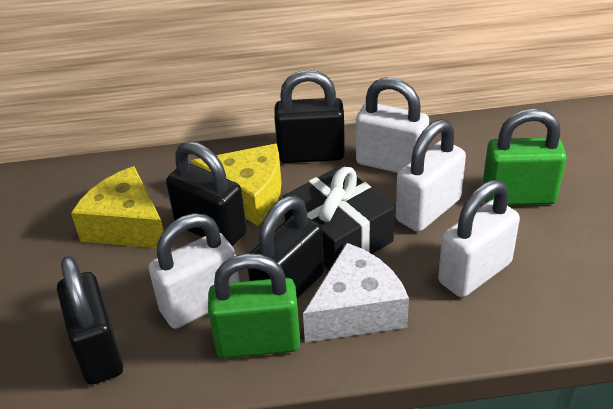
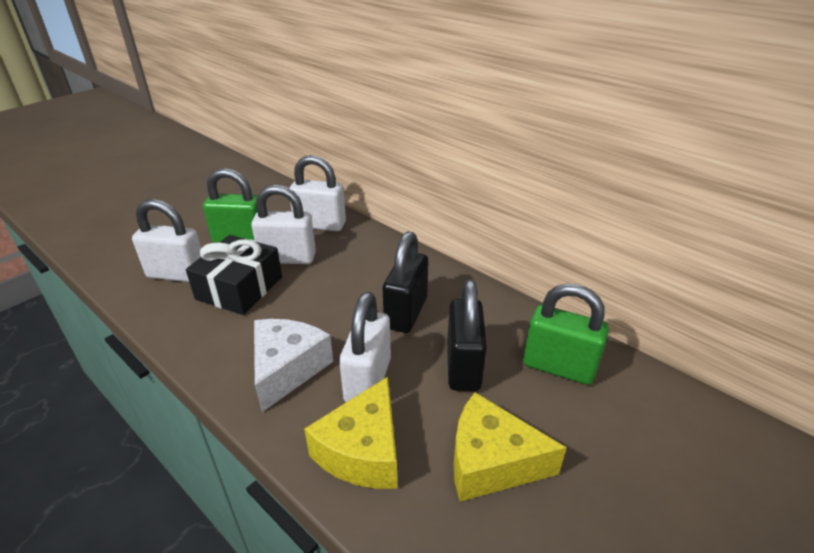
black padlock: 4 -> 2

